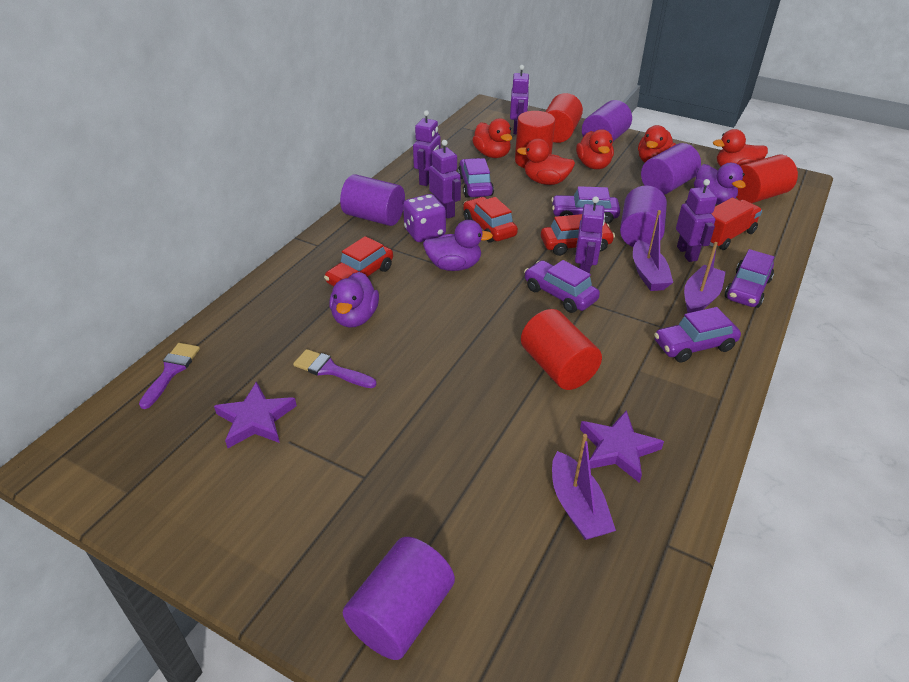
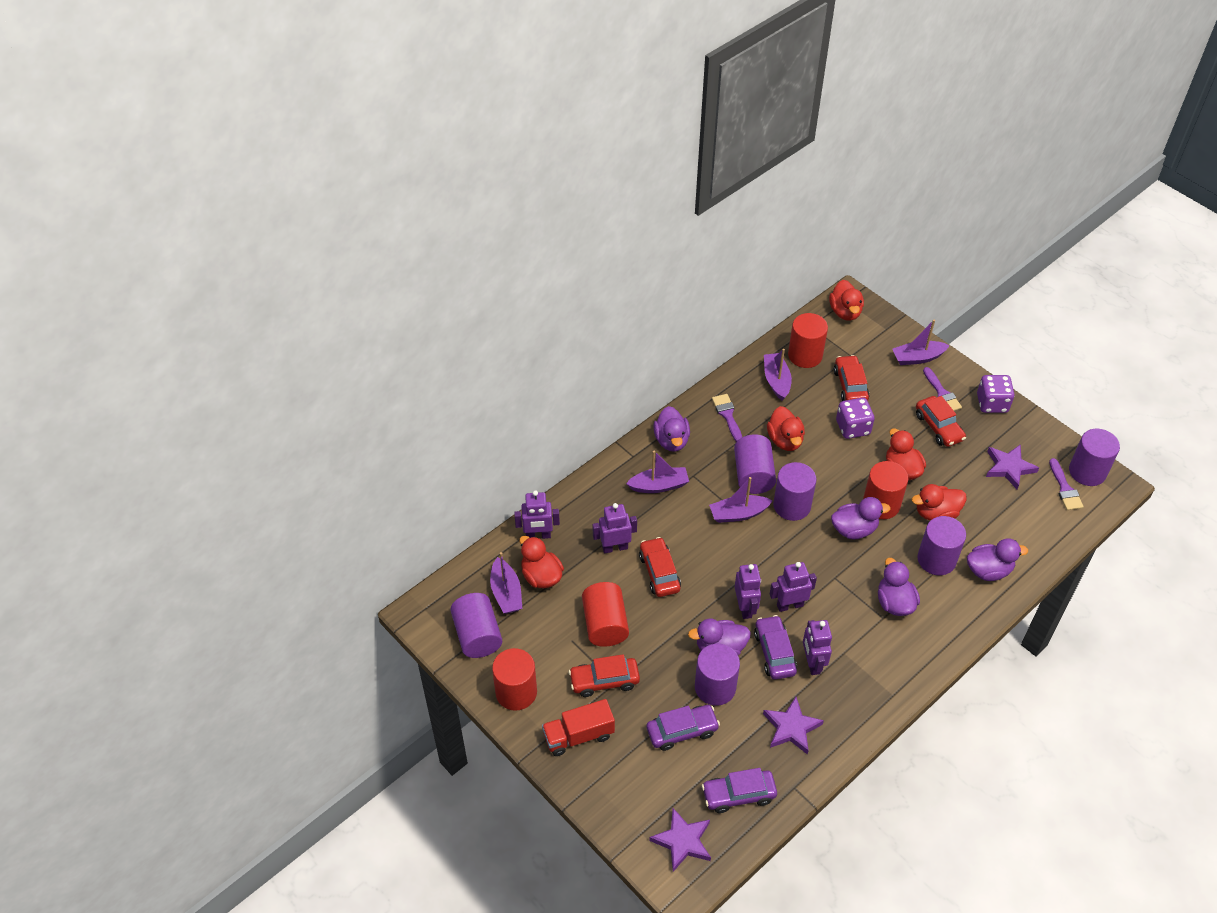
purple boat: 3 -> 5
purple brush: 2 -> 3
purple car: 5 -> 3
purple cylinder: 5 -> 6
purple dice: 1 -> 2
purple duck: 3 -> 5
purple star: 2 -> 3
red car: 3 -> 4

